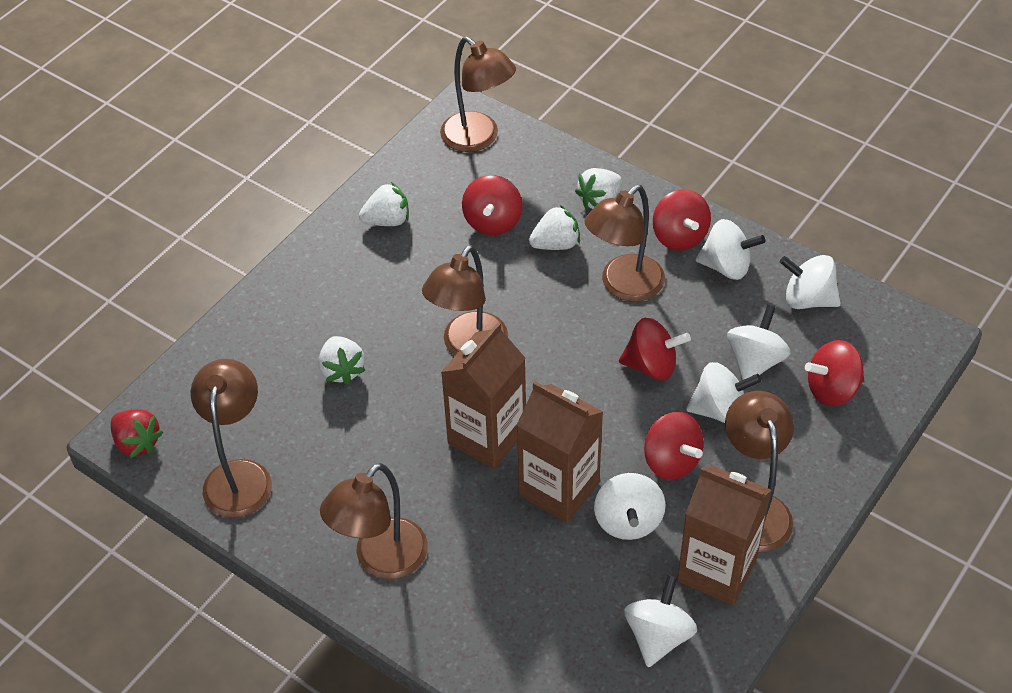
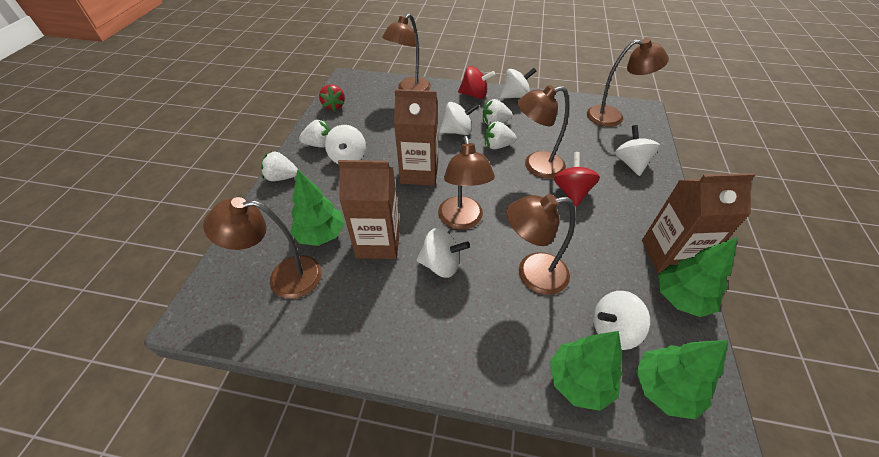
green tree: 0 -> 4
red spinning top: 5 -> 2

